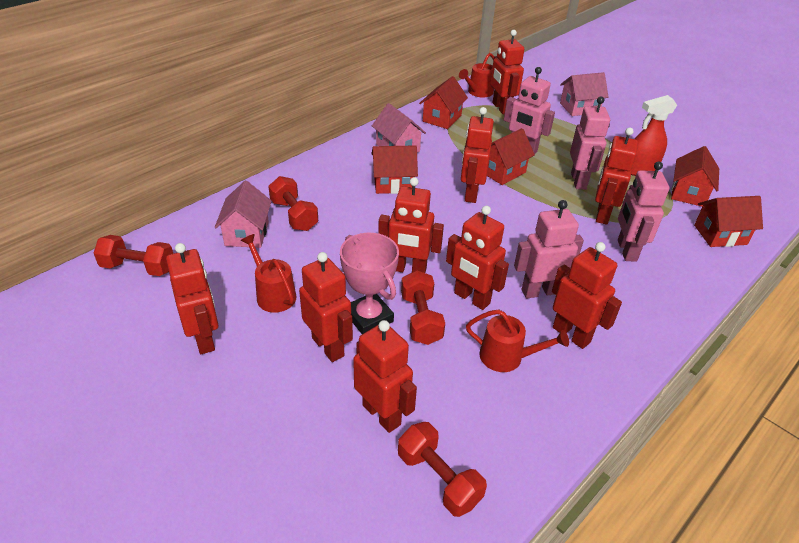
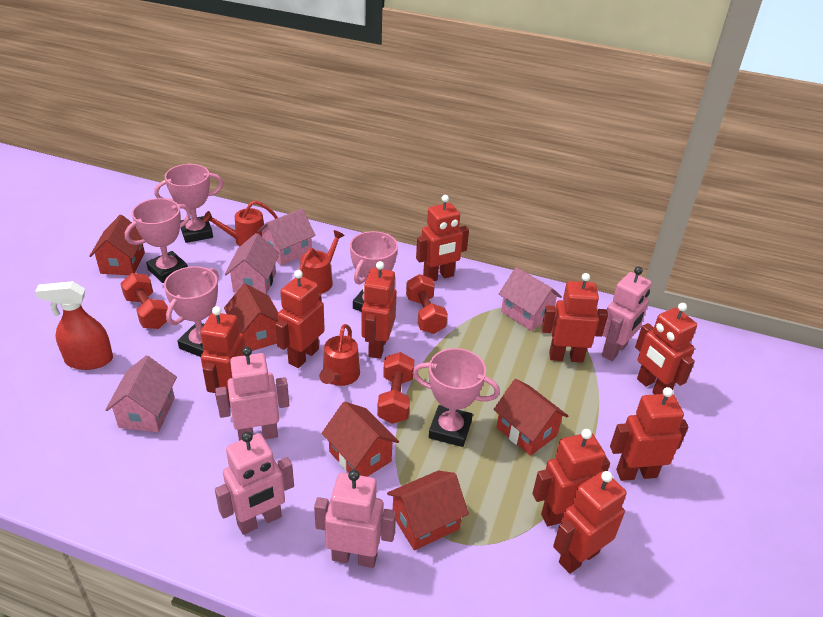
pink house: 3 -> 4
pink trophy: 1 -> 5
red dumbbell: 4 -> 3

